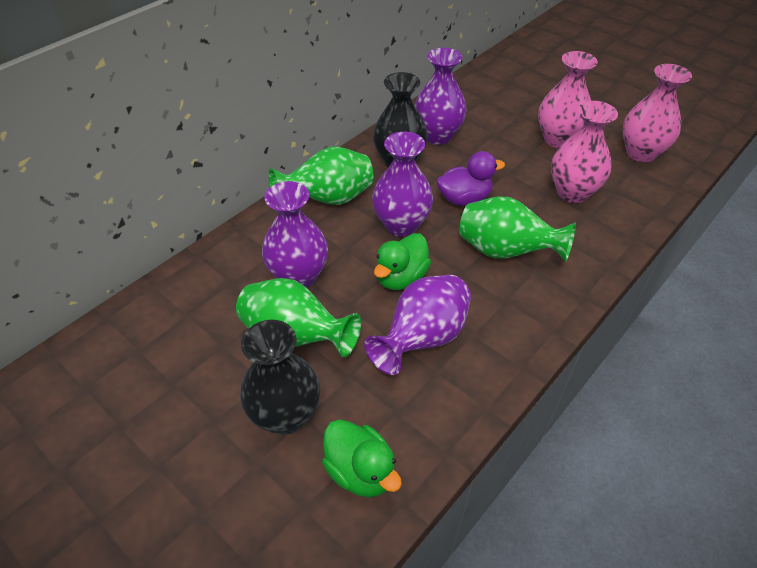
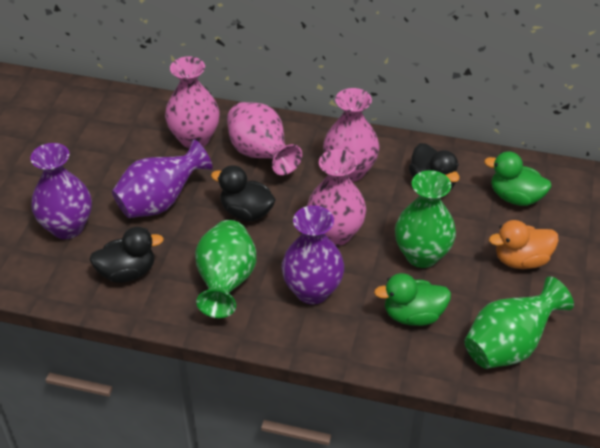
black duck: 0 -> 3
black vase: 2 -> 0
orange duck: 0 -> 1
pink vase: 3 -> 4
purple duck: 1 -> 0
purple vase: 4 -> 3

